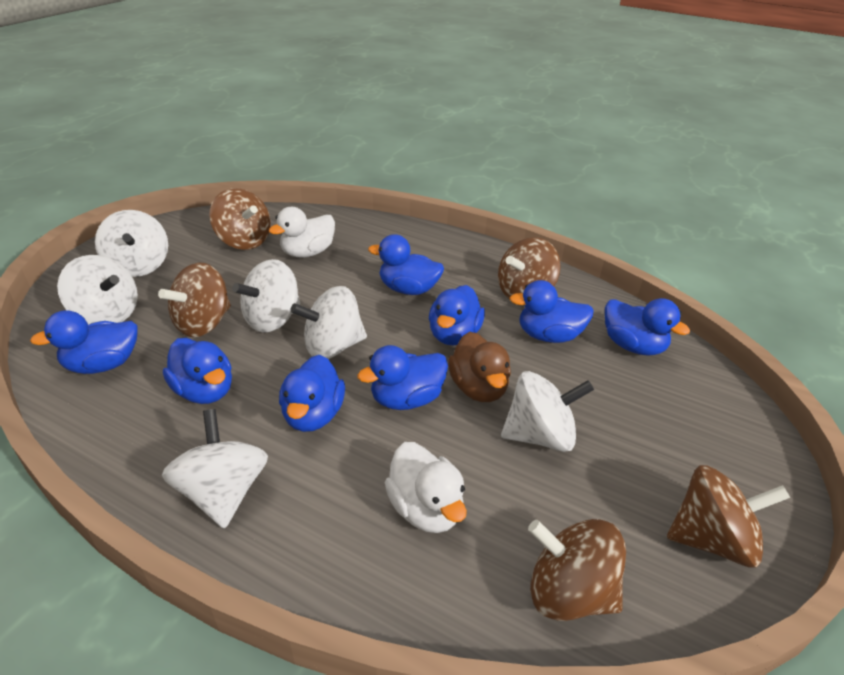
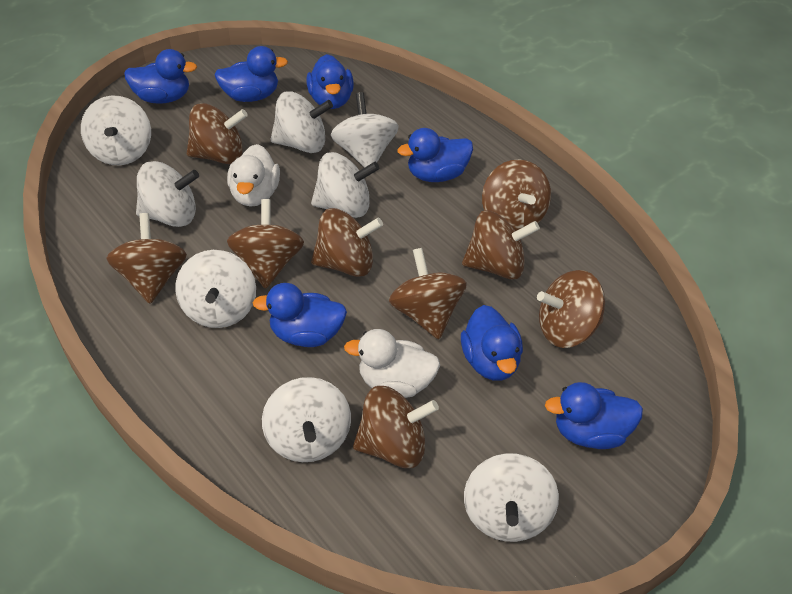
blue duck: 8 -> 7
brown duck: 1 -> 0
brown spinning top: 5 -> 9
white spinning top: 6 -> 8

